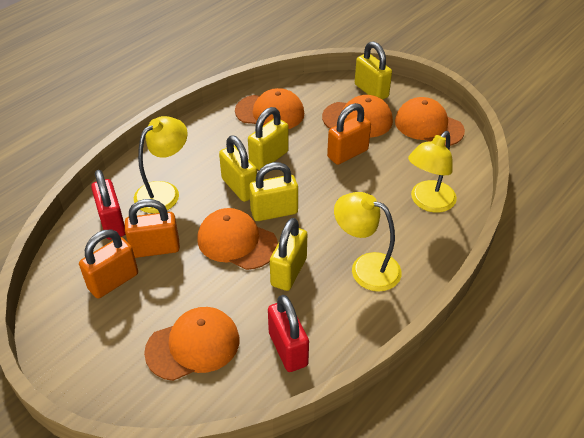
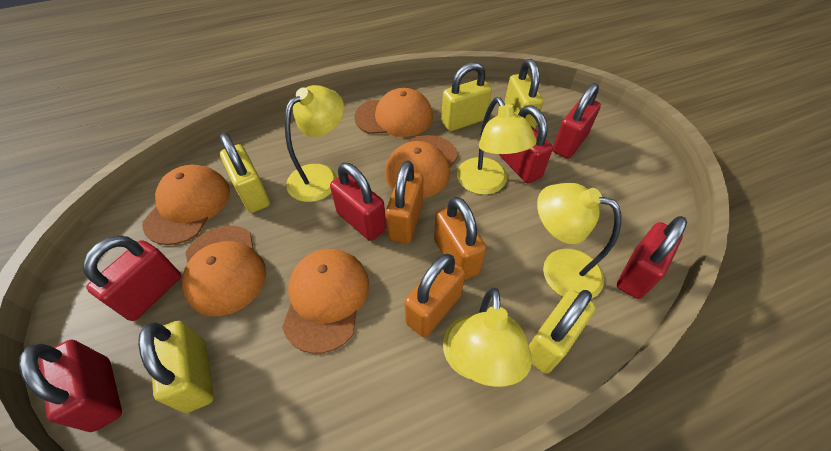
red padlock: 2 -> 6
yellow lamp: 3 -> 4

